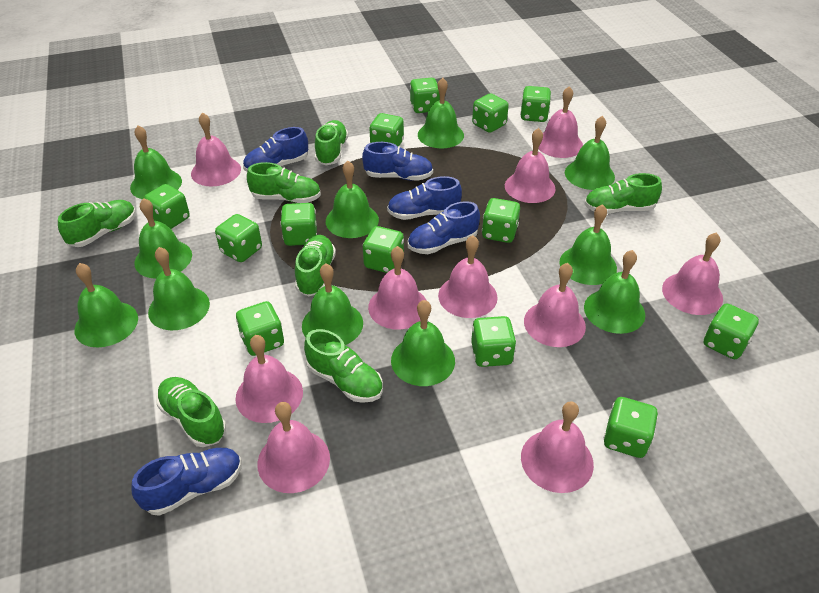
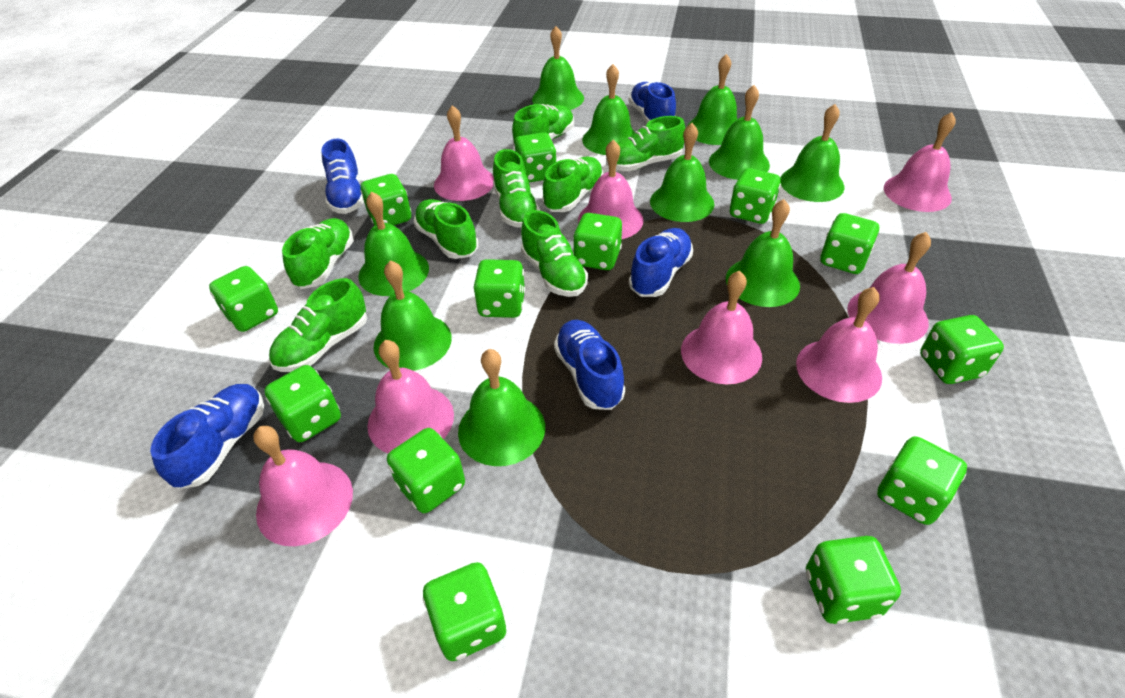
green bell: 11 -> 10
green shoe: 7 -> 8
pink bell: 10 -> 8

